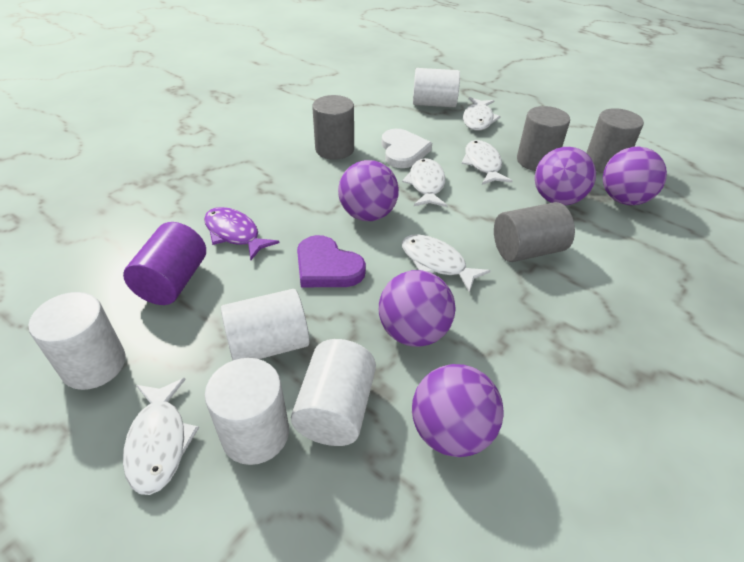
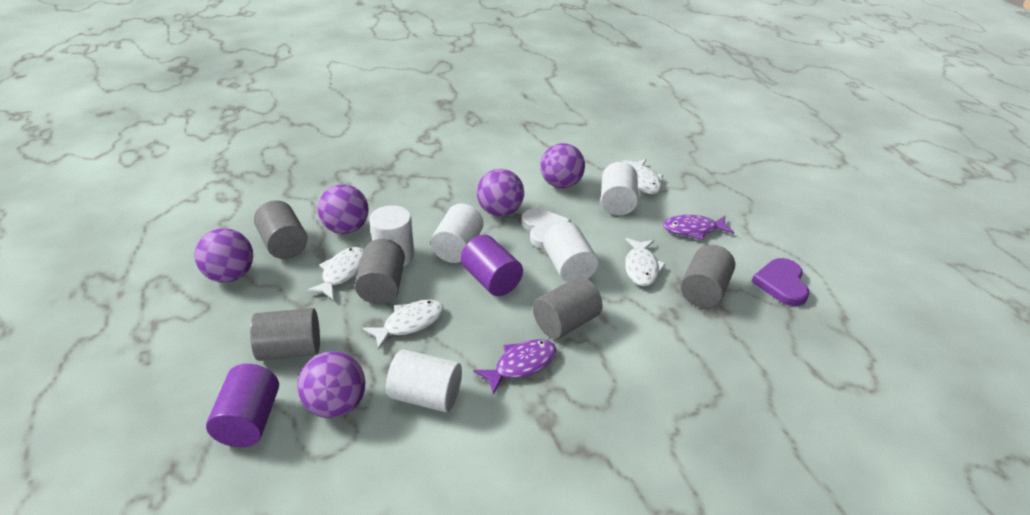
grey cylinder: 4 -> 5
purple cylinder: 1 -> 2
purple fish: 1 -> 2
white fish: 5 -> 4

